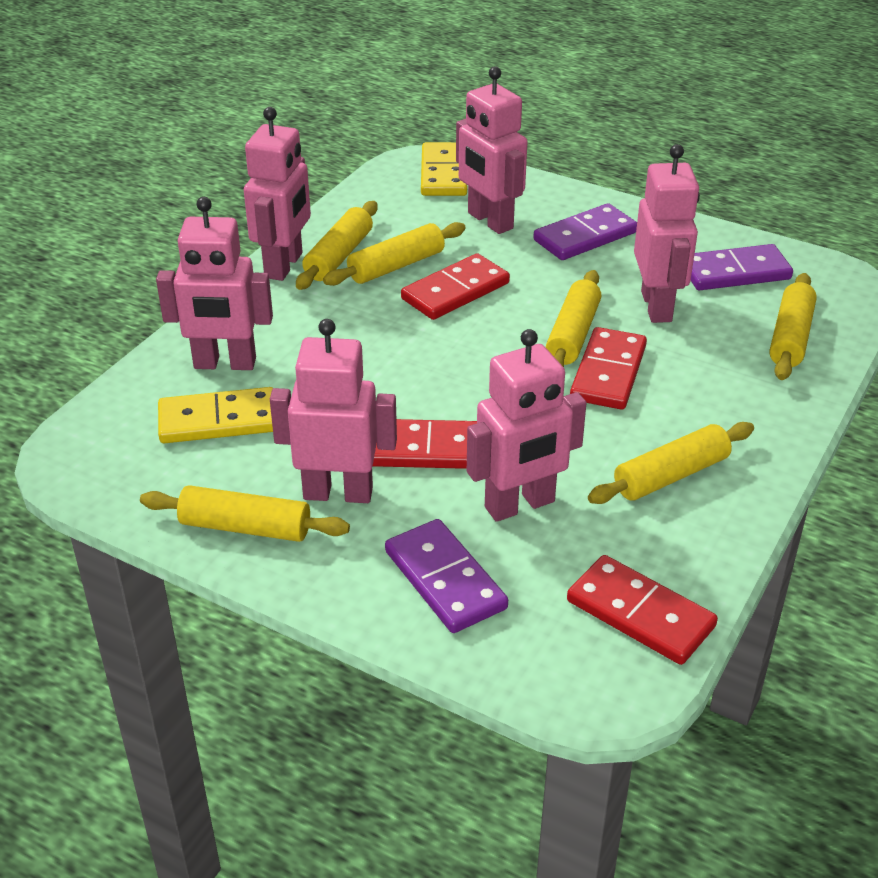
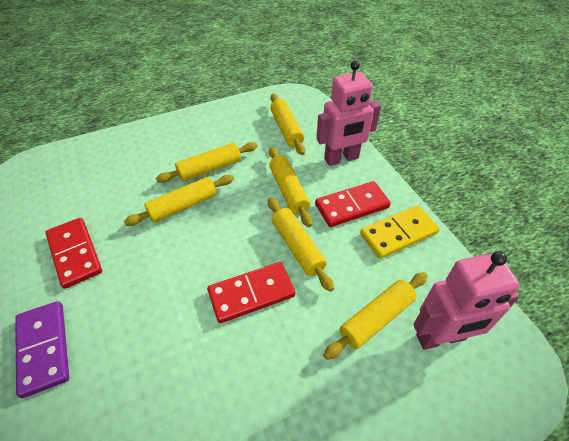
pink robot: 6 -> 2
purple domino: 3 -> 1
red domino: 4 -> 3
yellow domino: 2 -> 1

